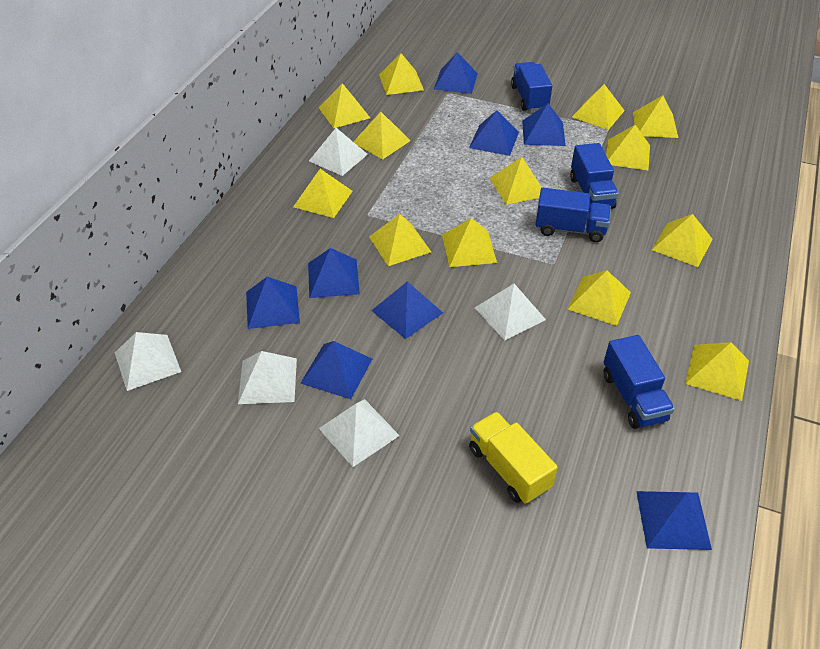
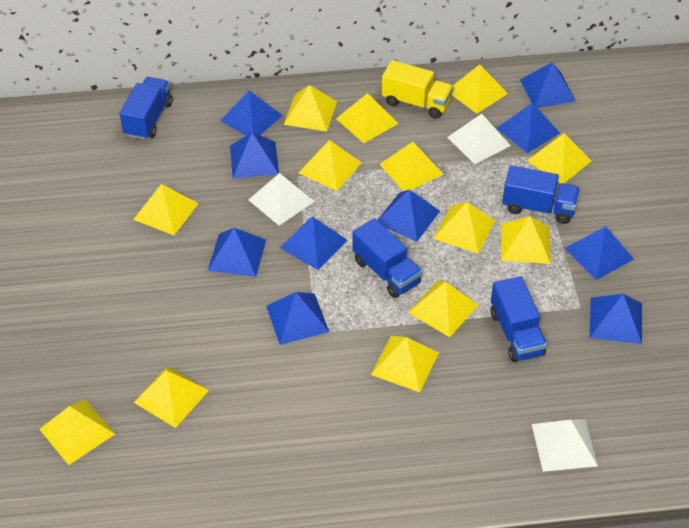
blue pyramid: 8 -> 10
white pyramid: 5 -> 3

